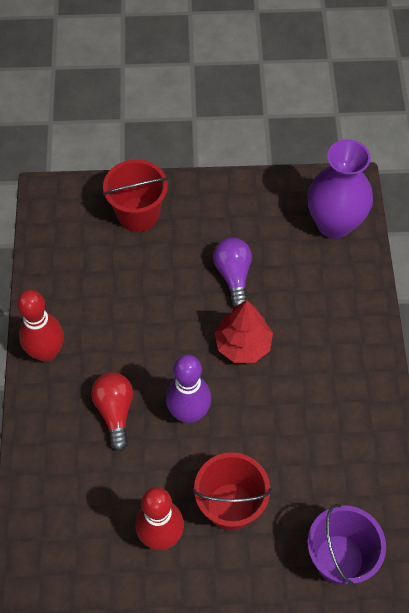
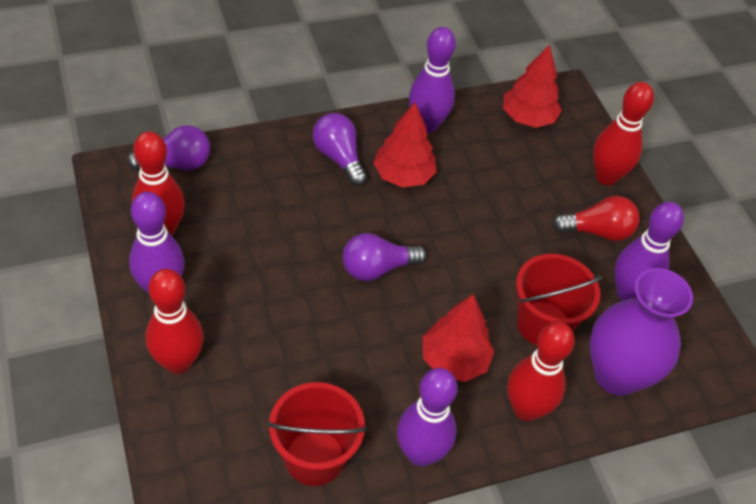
purple bowling pin: 1 -> 4
purple bucket: 1 -> 0
purple light bulb: 1 -> 3
red bowling pin: 2 -> 4
red tree: 1 -> 3

